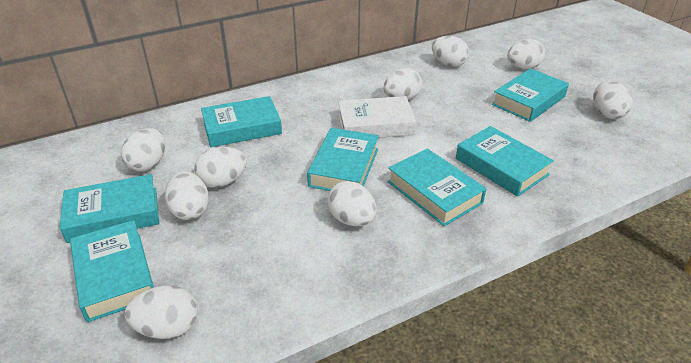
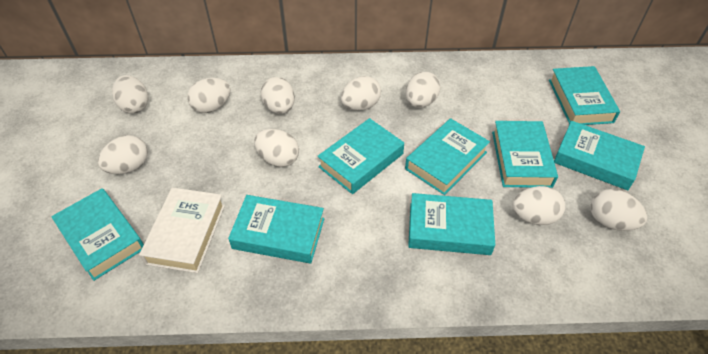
turquoise book: 7 -> 8

